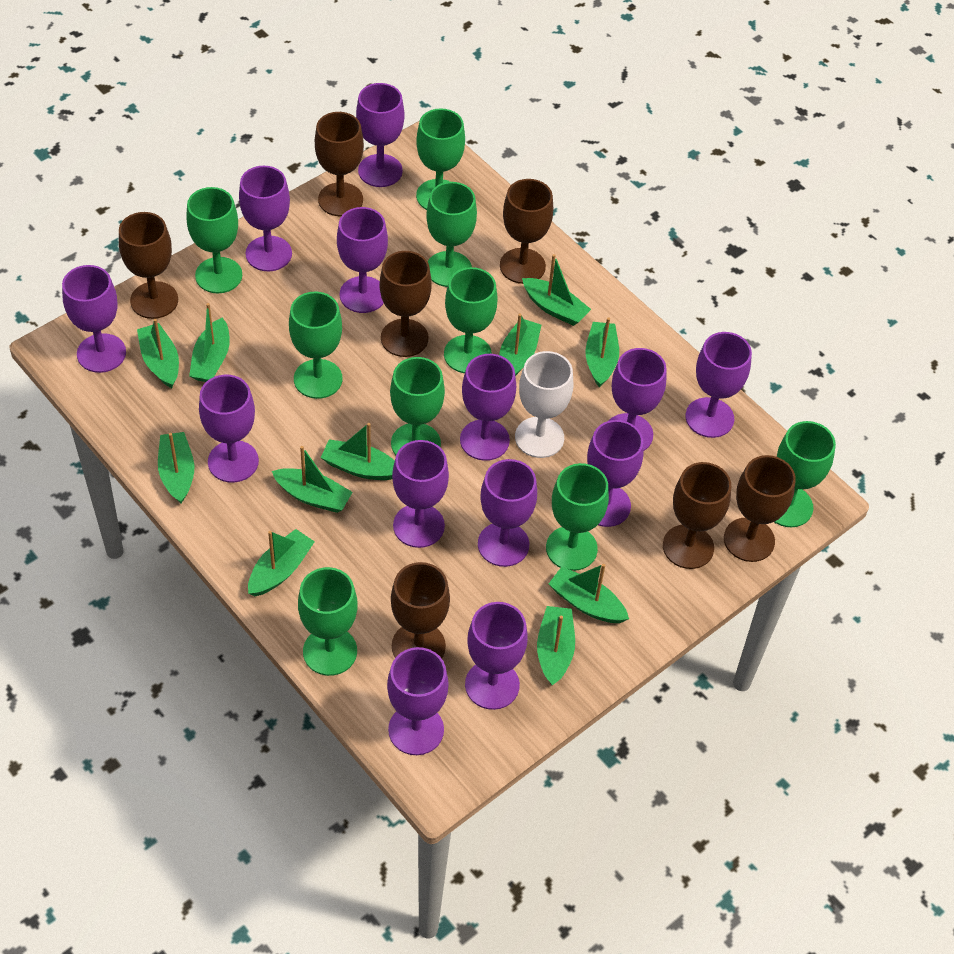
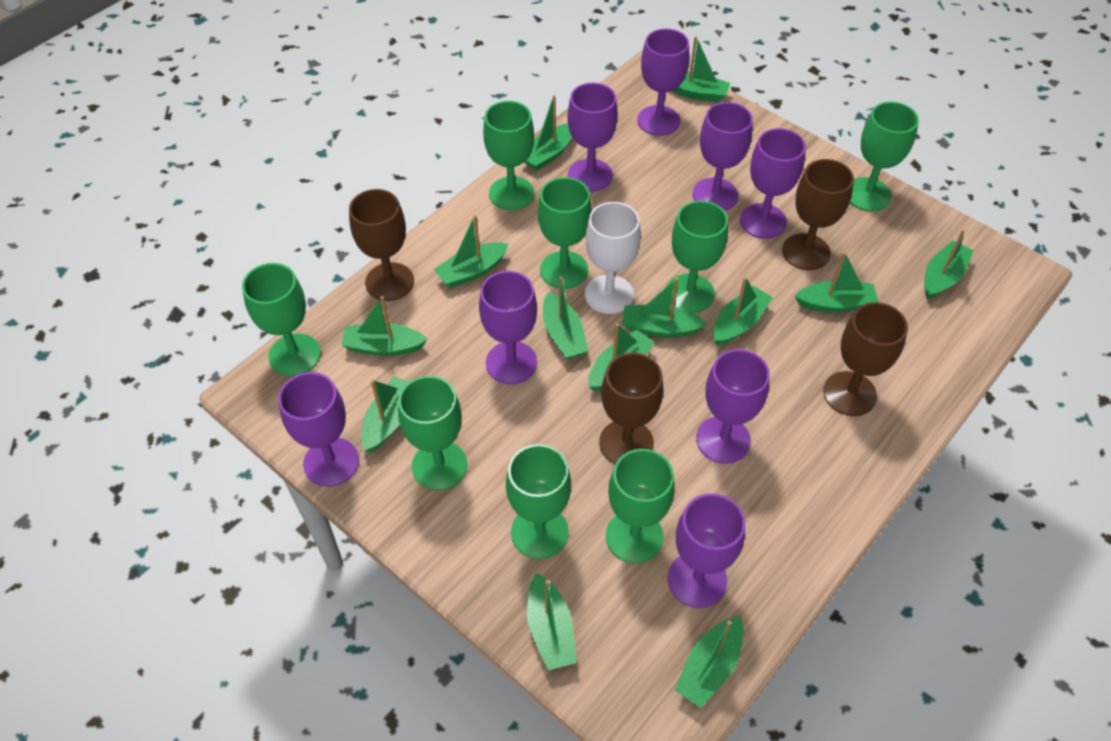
brown goblet: 7 -> 4
green boat: 11 -> 13
green goblet: 9 -> 8
purple goblet: 13 -> 8

